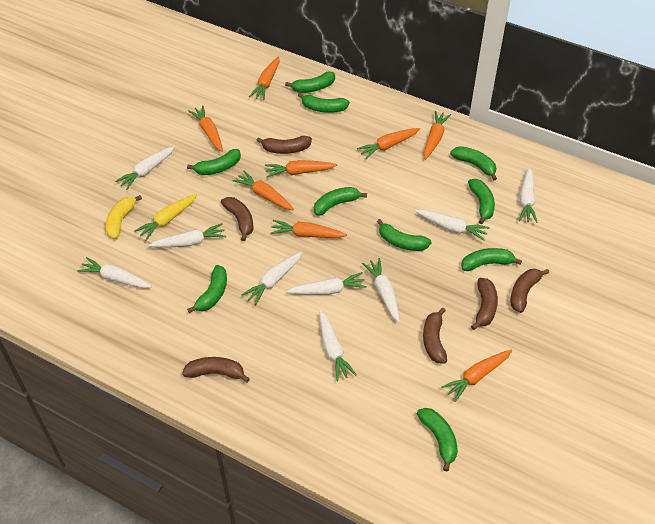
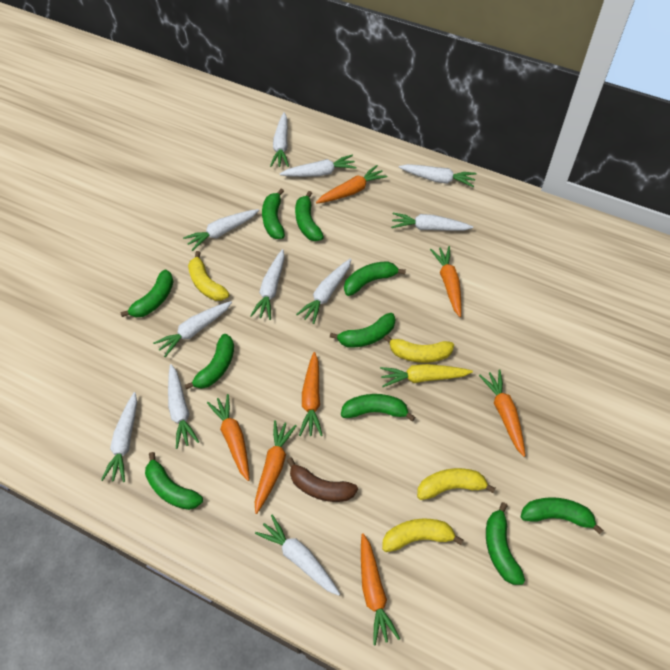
brown banana: 6 -> 1
orange carrot: 8 -> 7
white carrot: 9 -> 11
yellow banana: 1 -> 4

